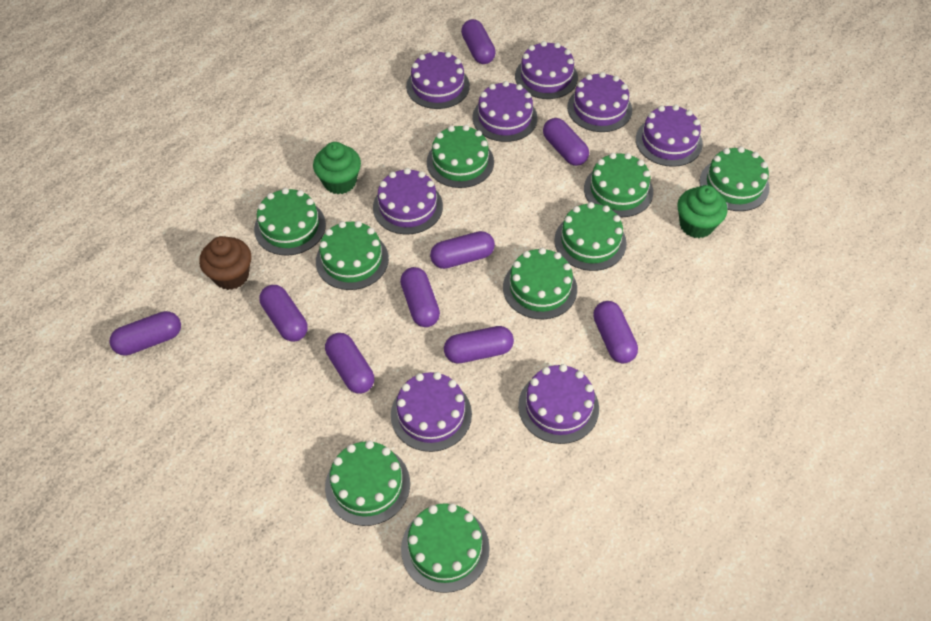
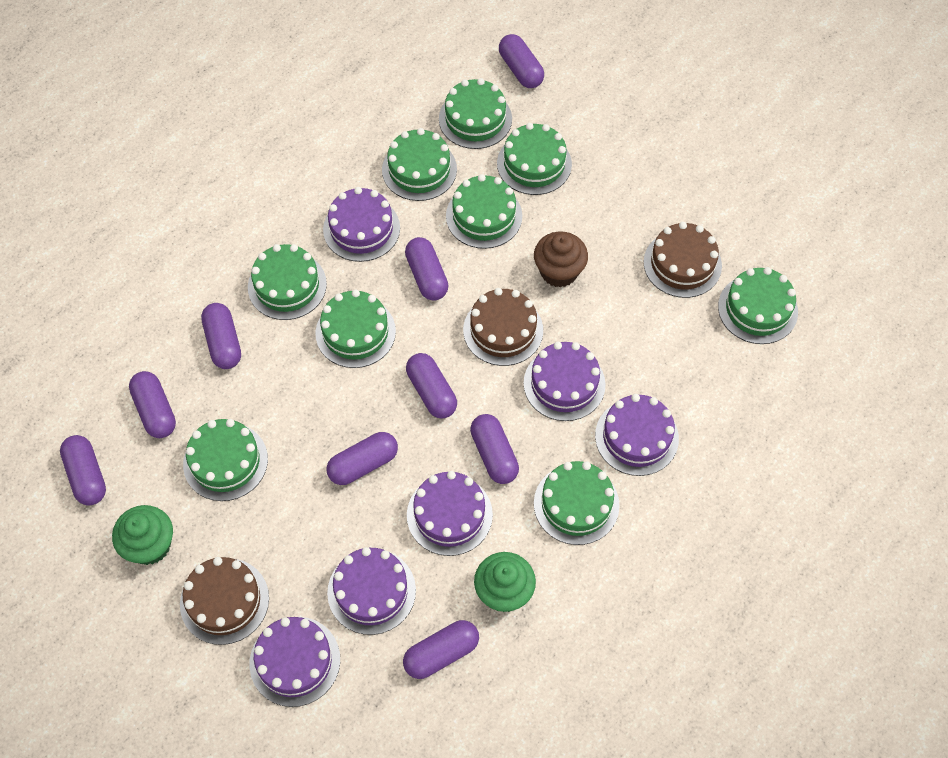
brown cake: 0 -> 3
purple cake: 8 -> 6

